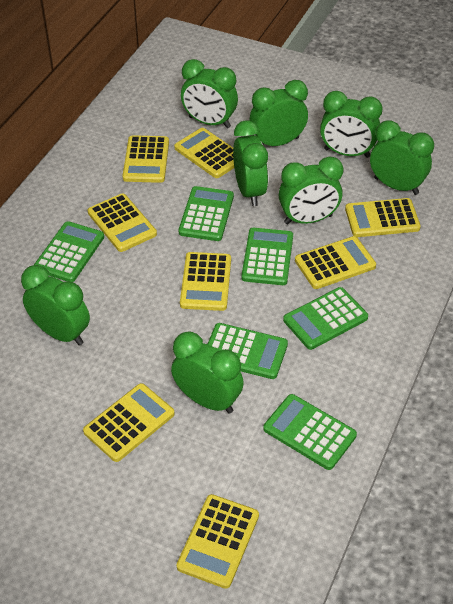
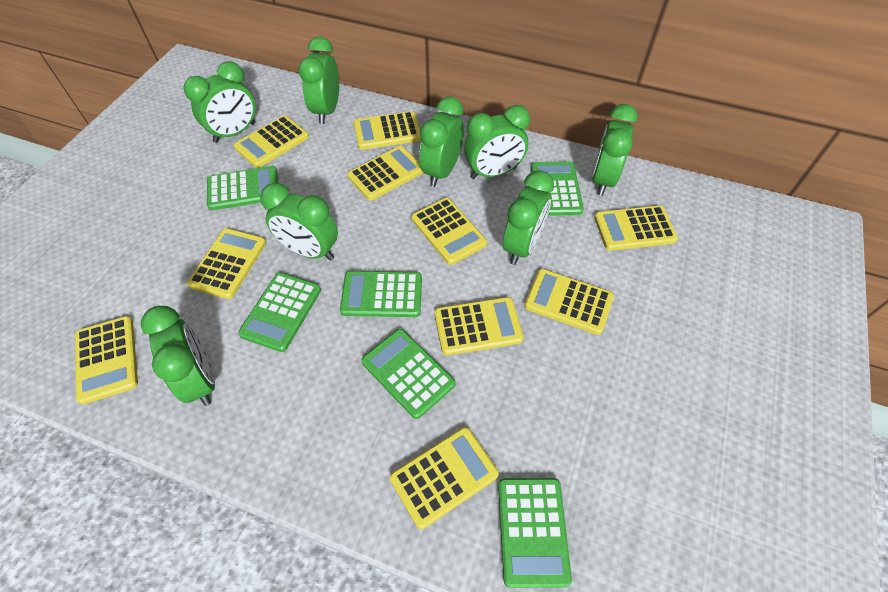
yellow calculator: 8 -> 10

